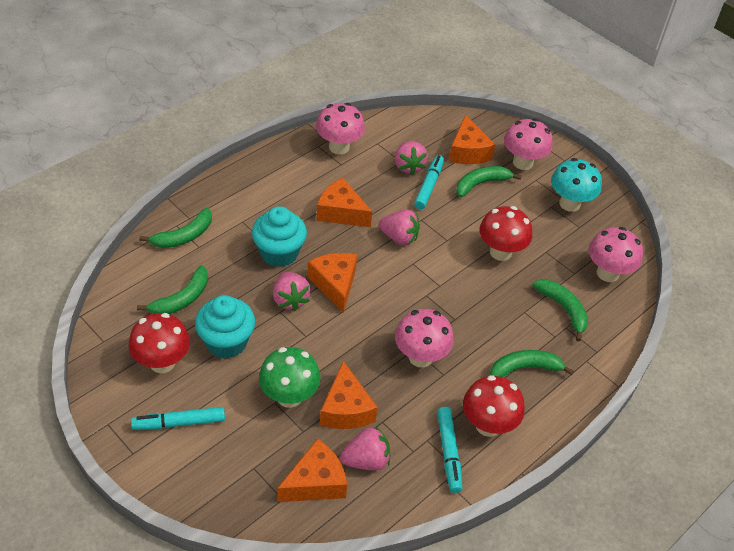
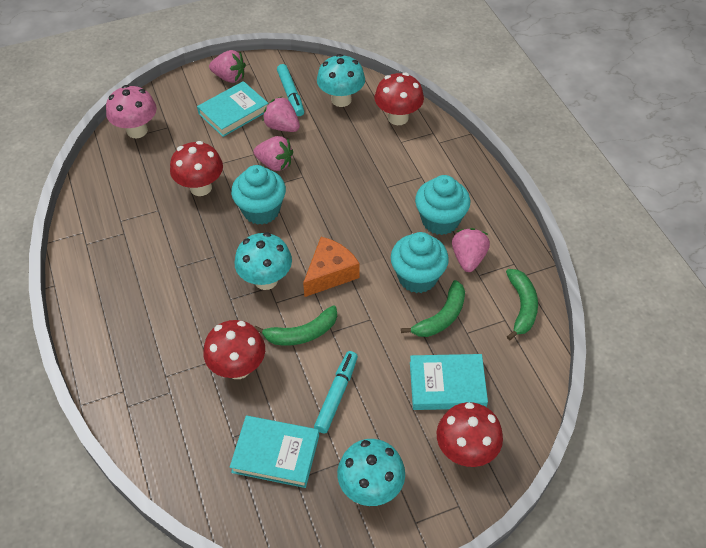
green banana: 5 -> 3
green mushroom: 1 -> 0
orange cheese: 5 -> 1
pink mushroom: 4 -> 1
red mushroom: 3 -> 4
turquoise book: 0 -> 3
turquoise cupcake: 2 -> 3
turquoise marker: 3 -> 2
turquoise mushroom: 1 -> 3

